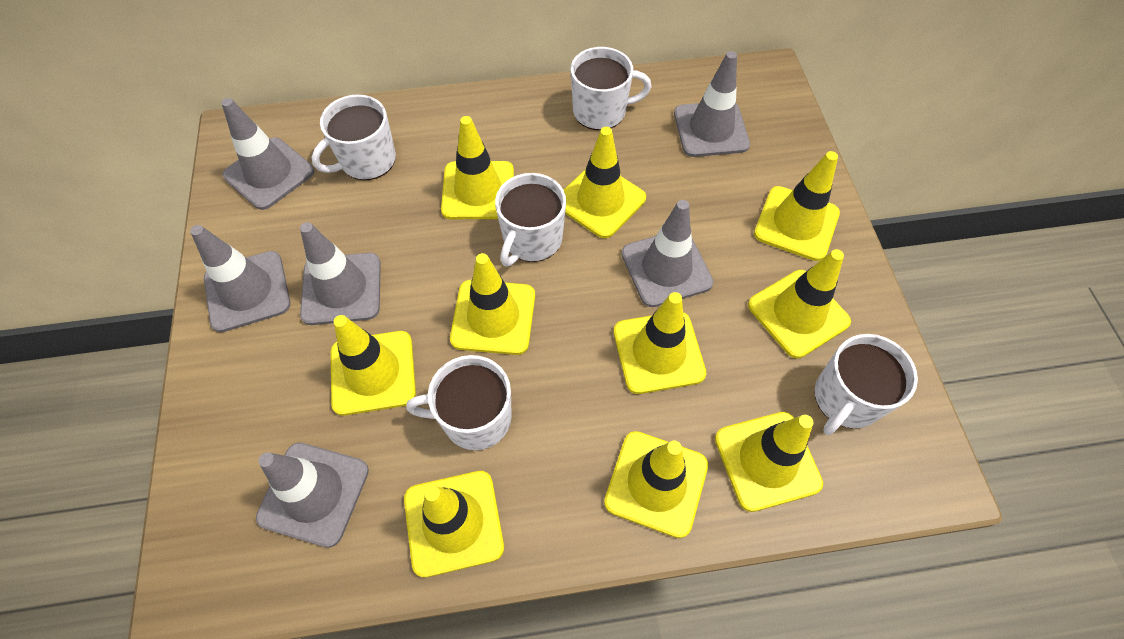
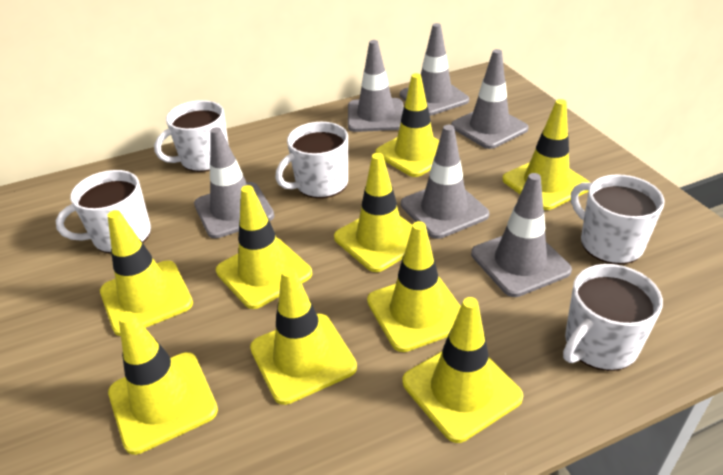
yellow traffic cone: 10 -> 9

